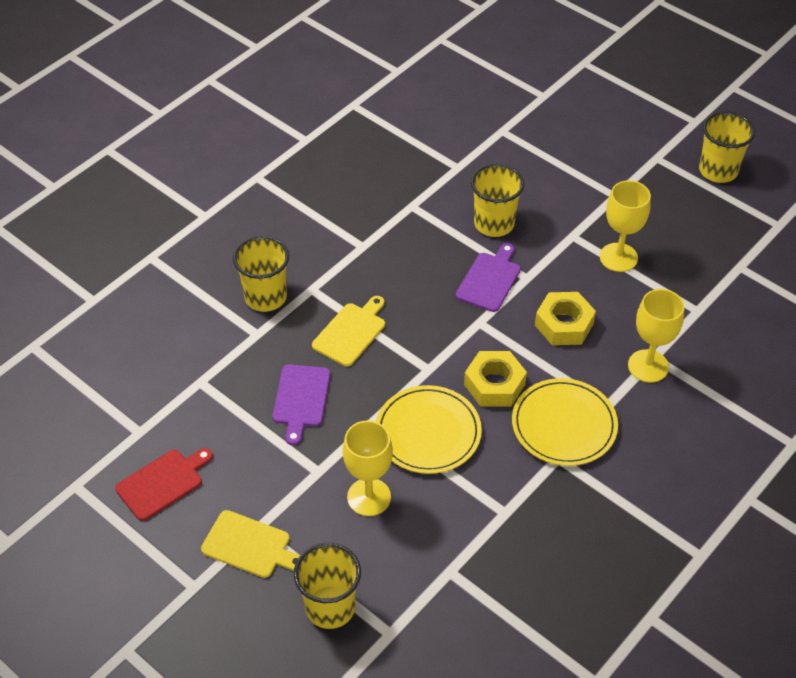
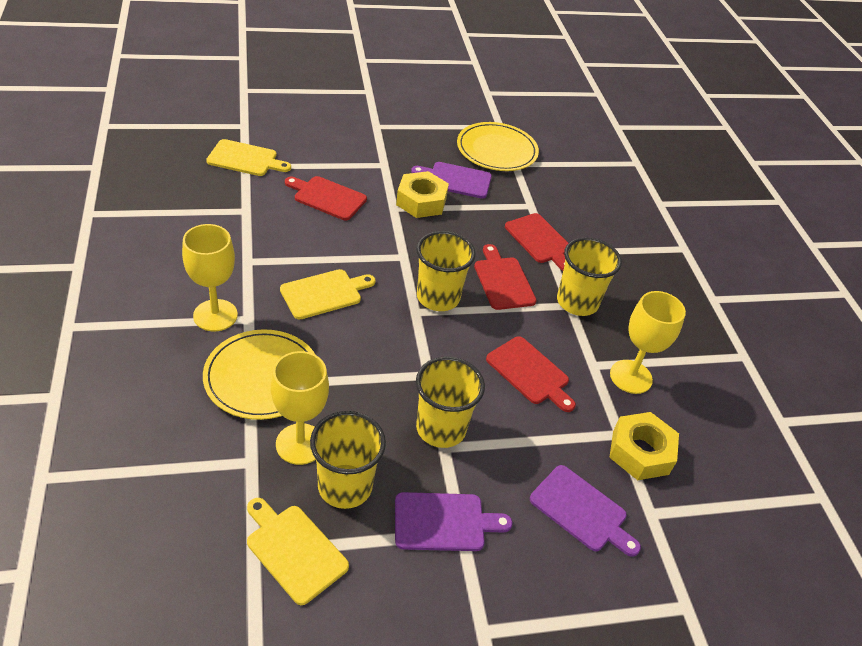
purple cutting board: 2 -> 3
red cutting board: 1 -> 4
yellow cutting board: 2 -> 3

